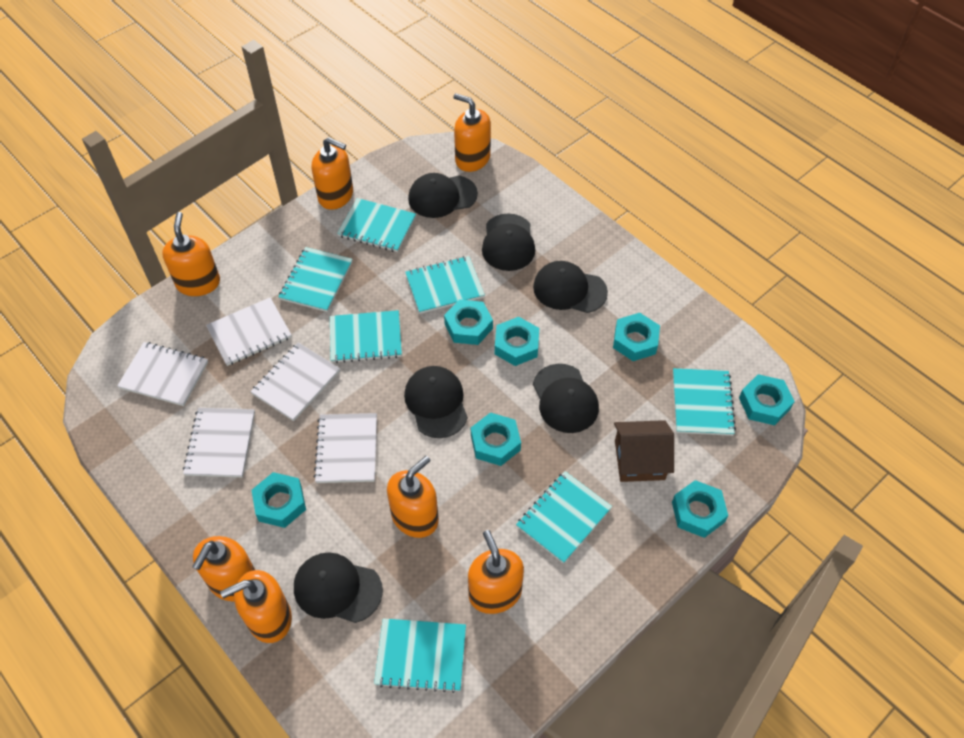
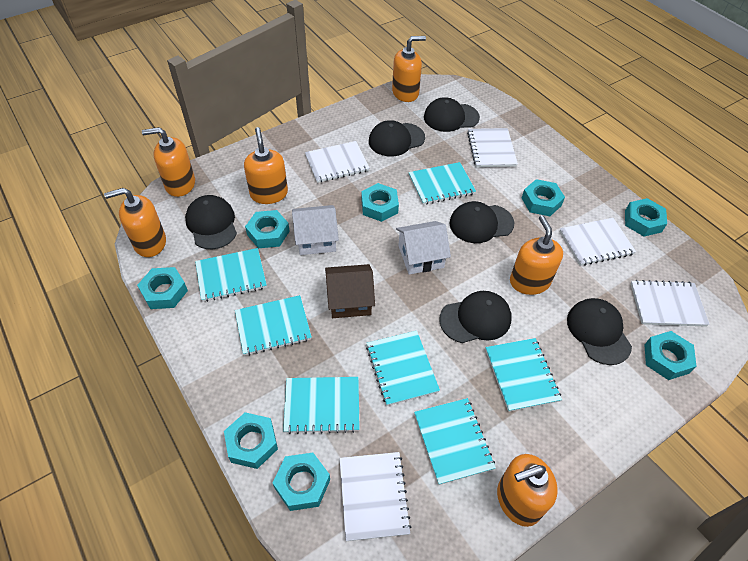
orange soap dispenser: 7 -> 6
turquoise nut: 7 -> 8
white house: 0 -> 2

